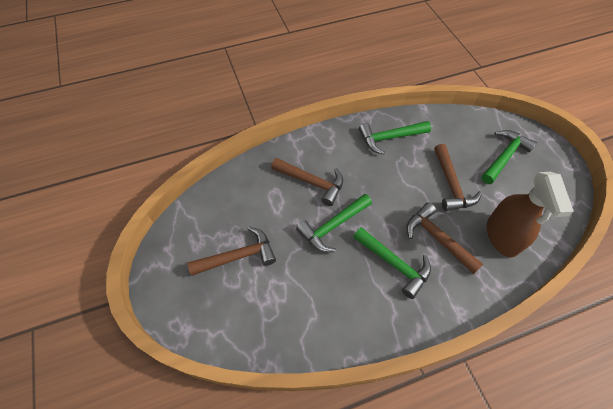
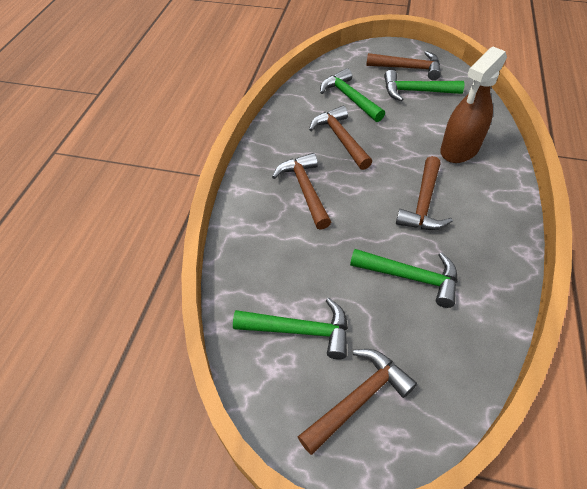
brown hammer: 4 -> 5

